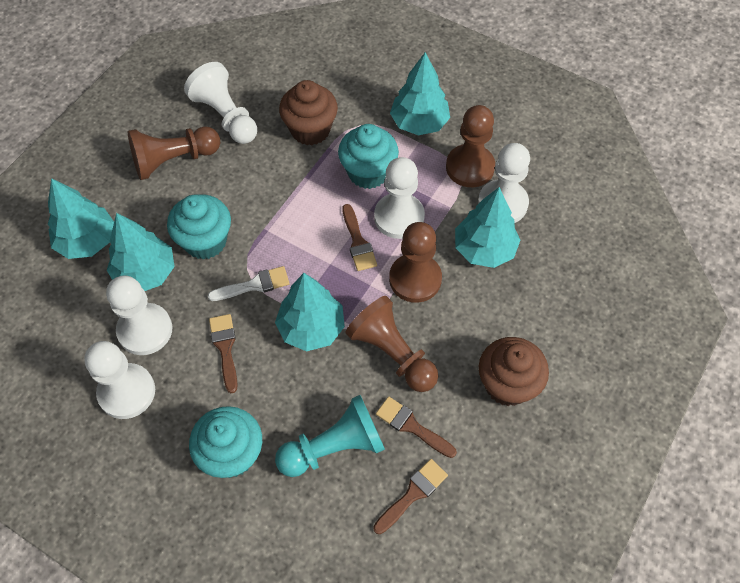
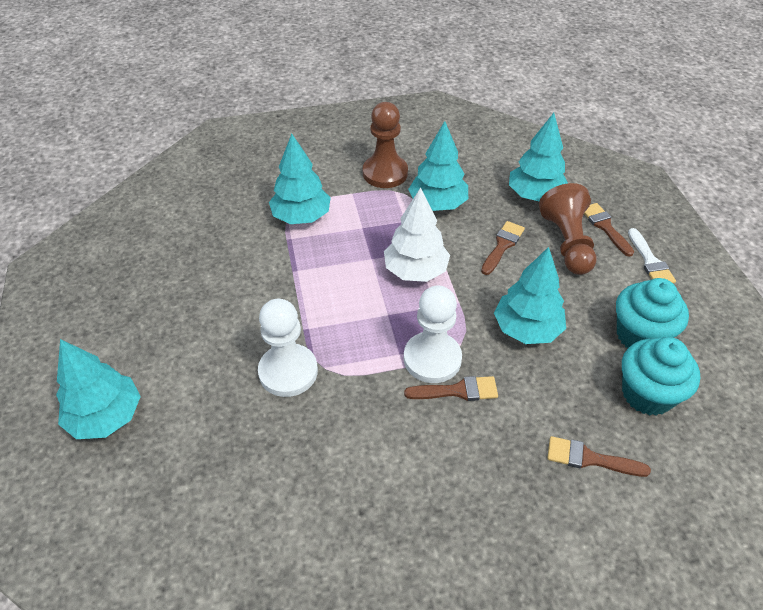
brown cupcake: 2 -> 0
brown pawn: 4 -> 2
turquoise cupcake: 3 -> 2
turquoise pawn: 1 -> 0
white pawn: 5 -> 2
white tree: 0 -> 1

